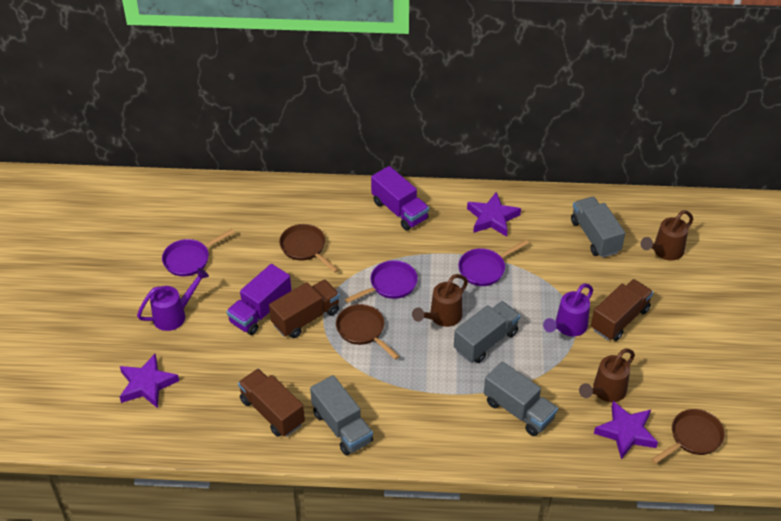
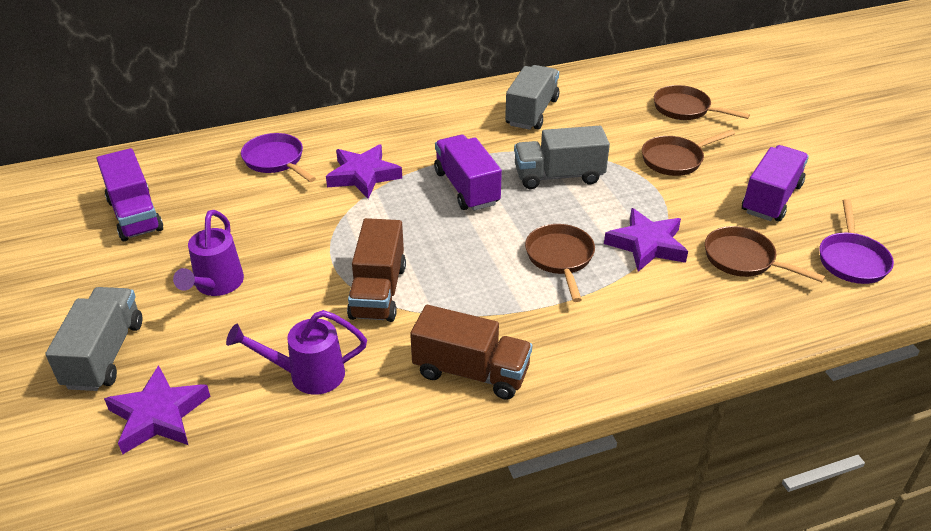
brown pan: 3 -> 4
brown truck: 3 -> 2
brown watering can: 3 -> 0
grey truck: 4 -> 3
purple pan: 3 -> 2
purple truck: 2 -> 3

